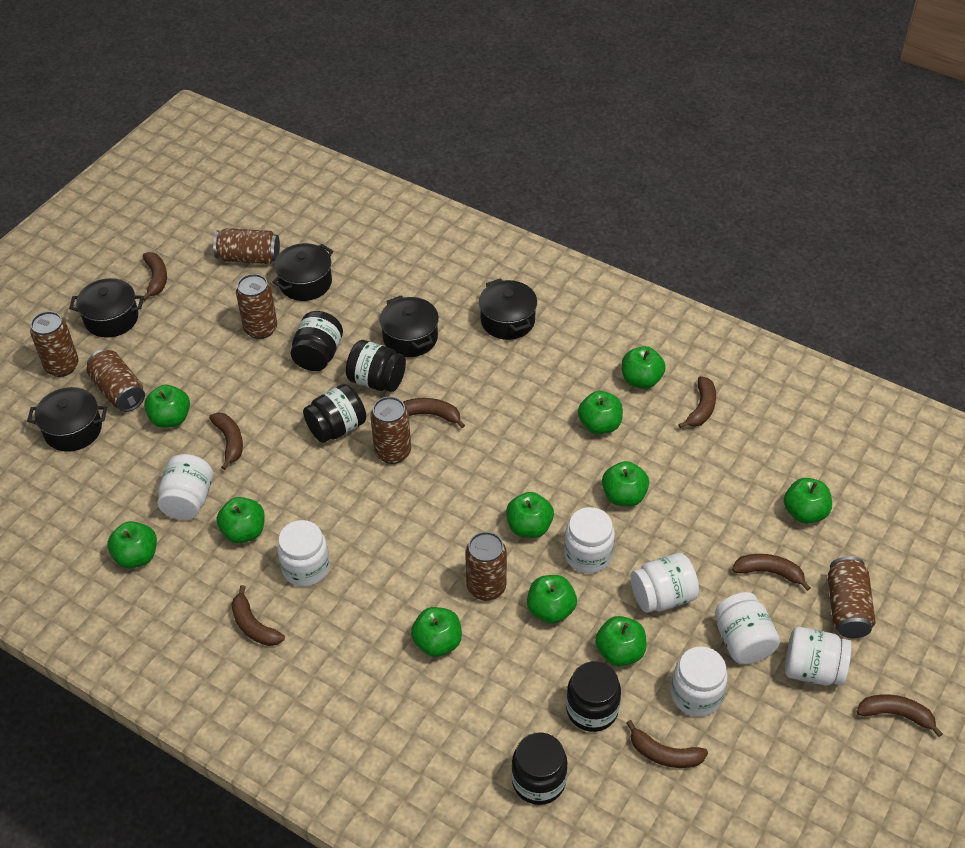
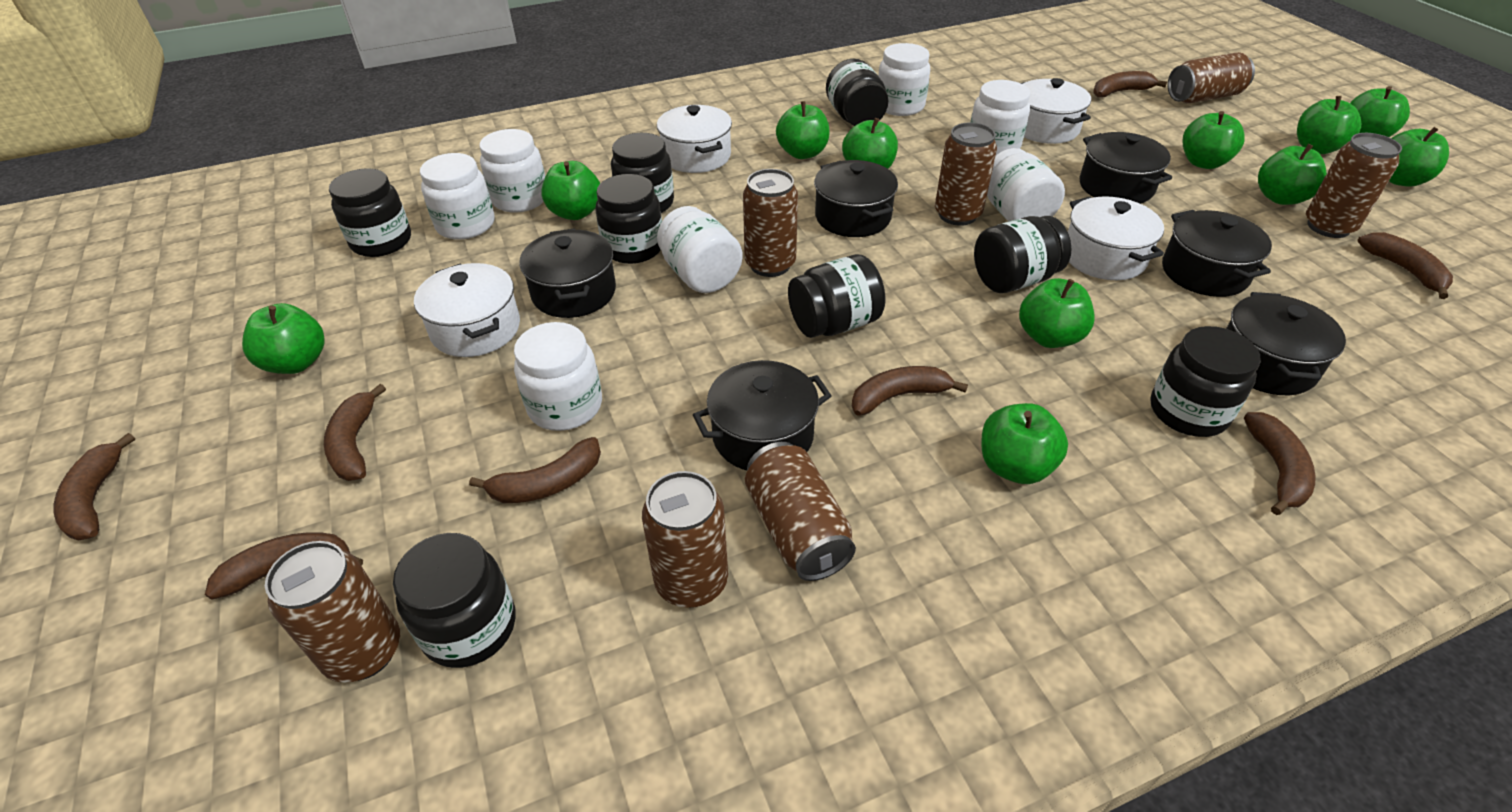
black jar: 5 -> 8
black pot: 5 -> 6
white pot: 0 -> 4

